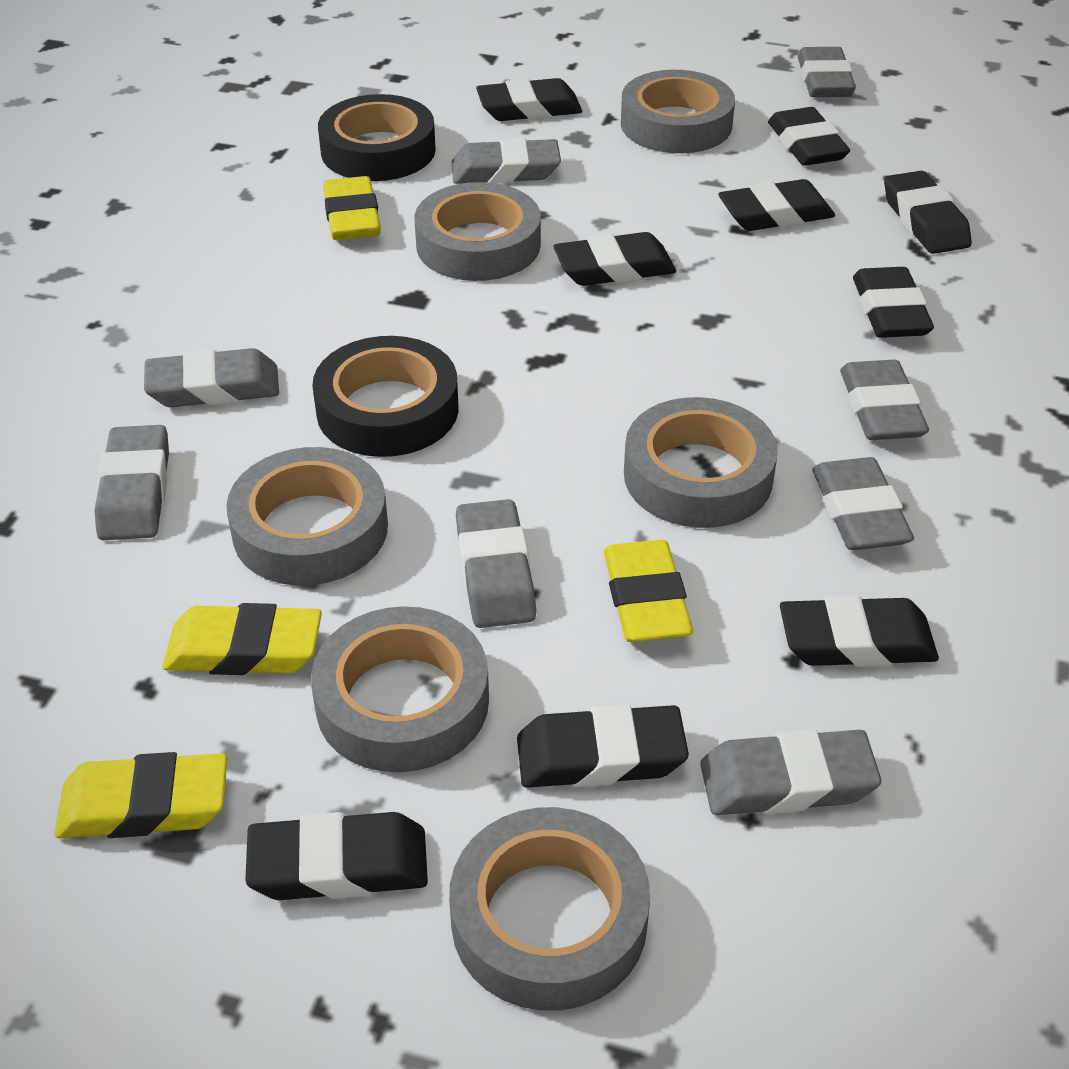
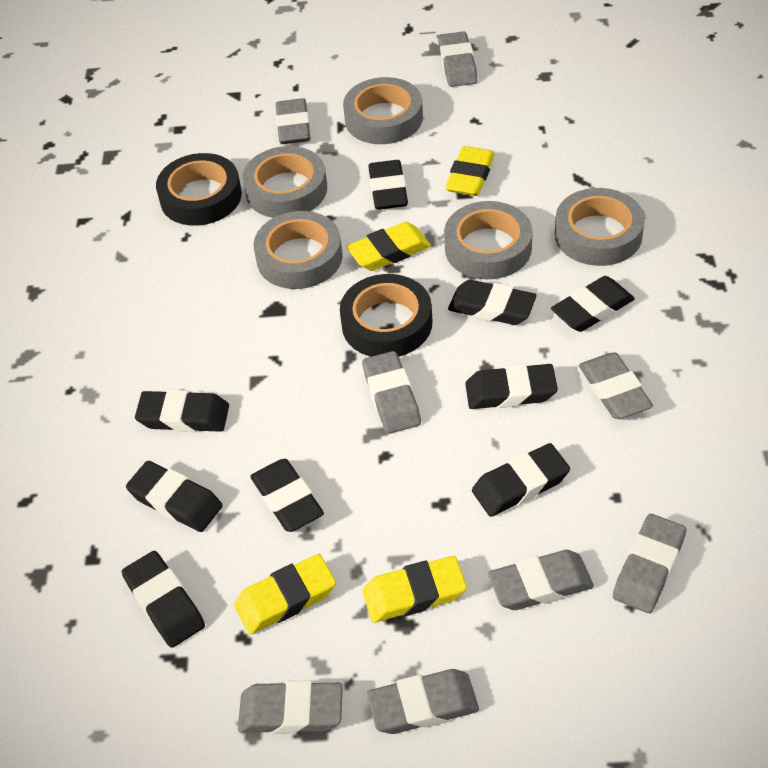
grey tape: 6 -> 5

